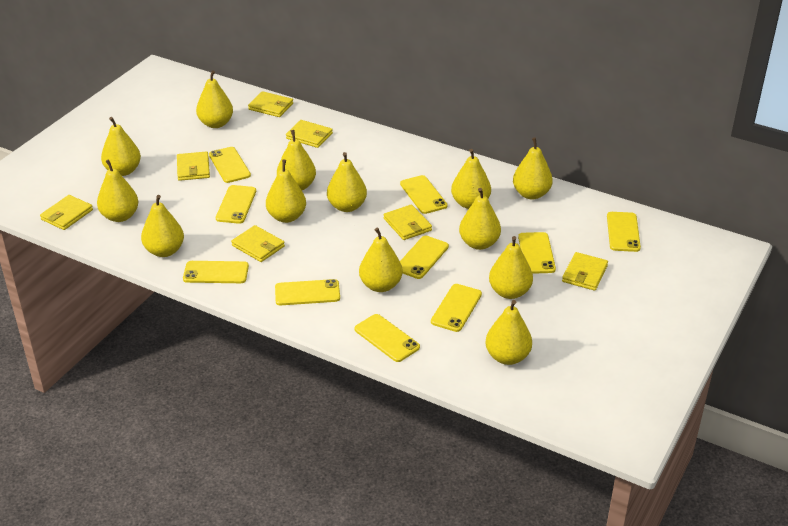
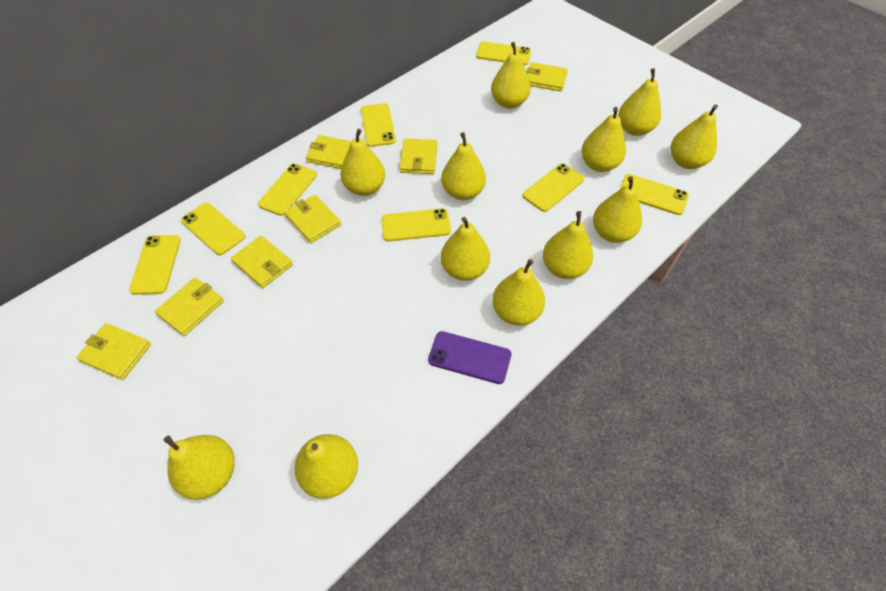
purple phone: 0 -> 1
yellow pear: 13 -> 12
yellow phone: 10 -> 8

